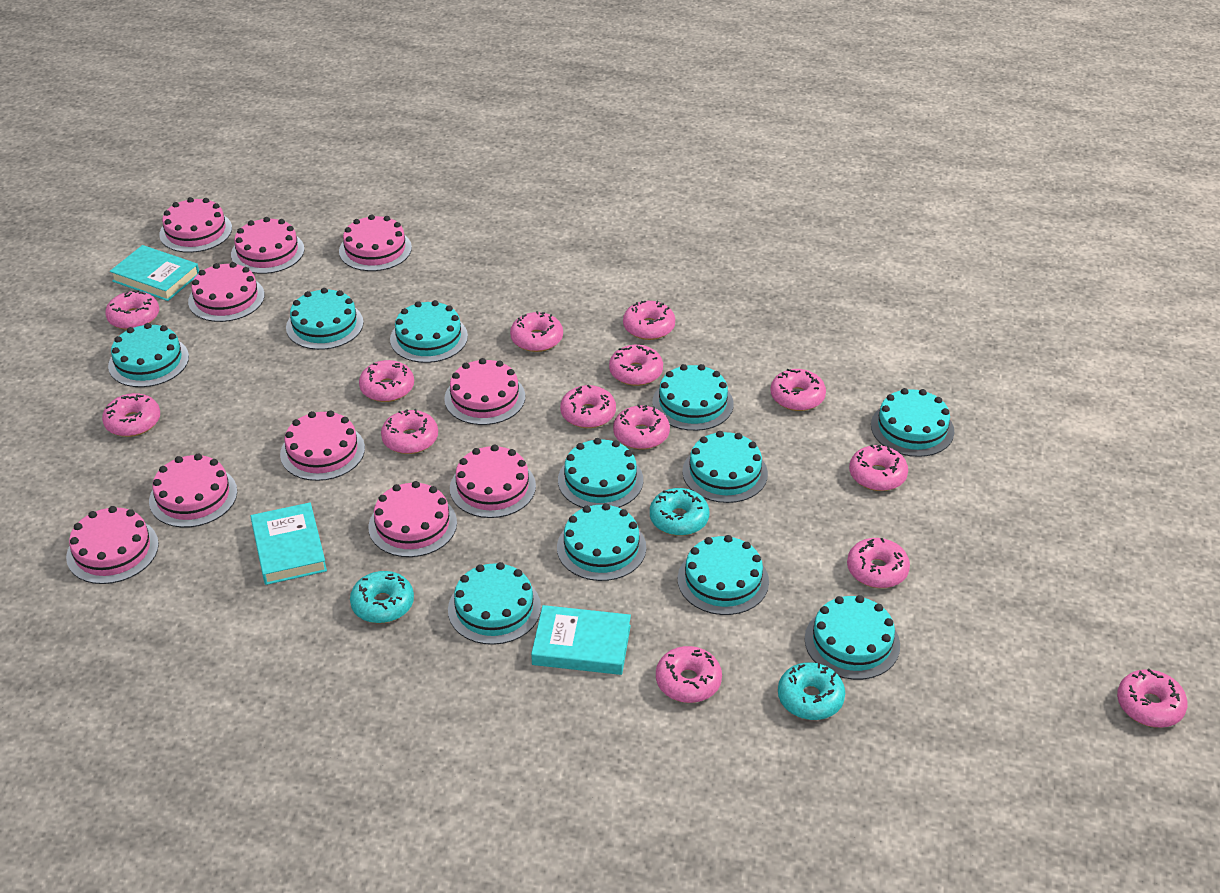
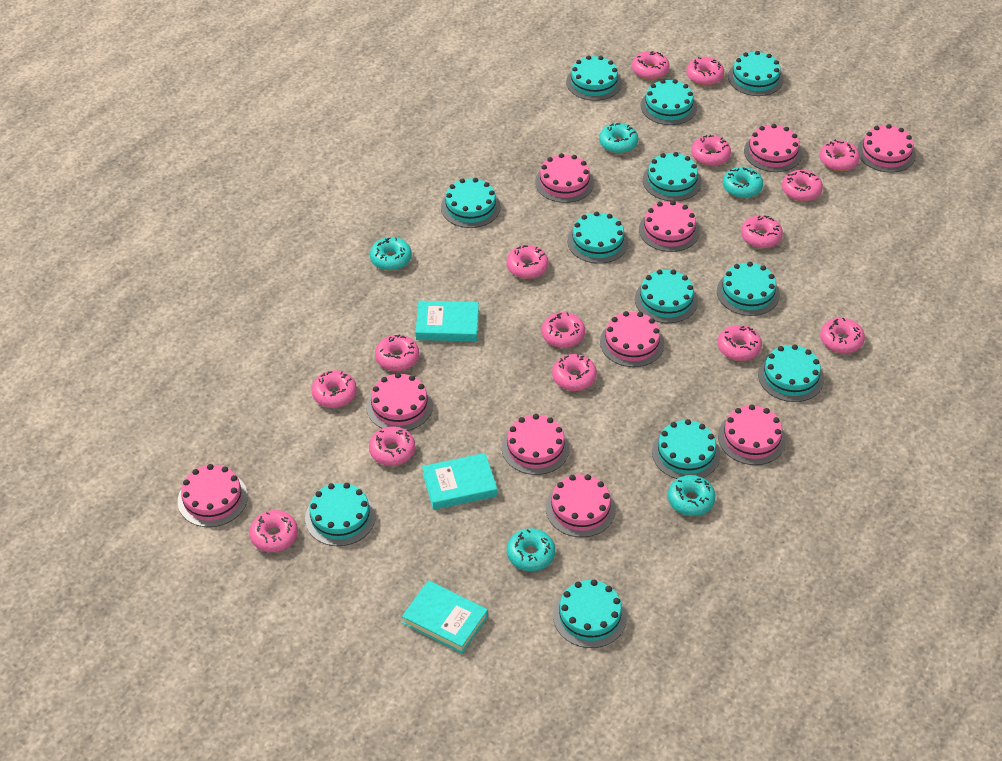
pink donut: 14 -> 15
turquoise cake: 11 -> 12
turquoise donut: 3 -> 5

